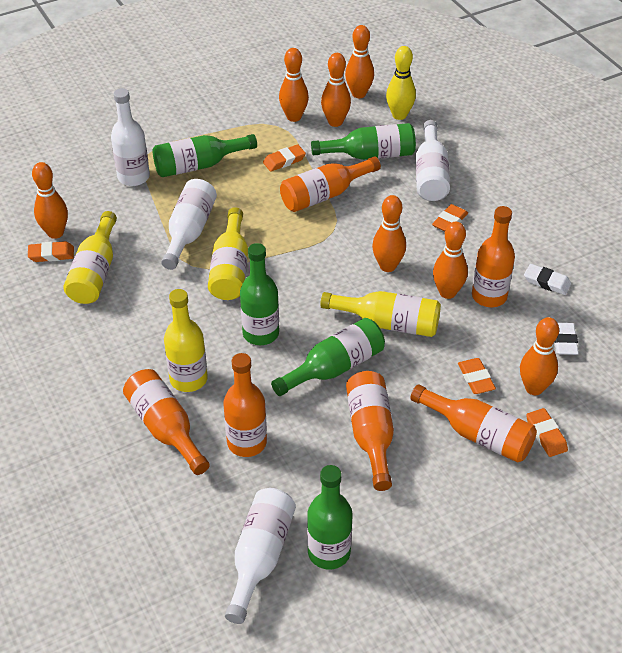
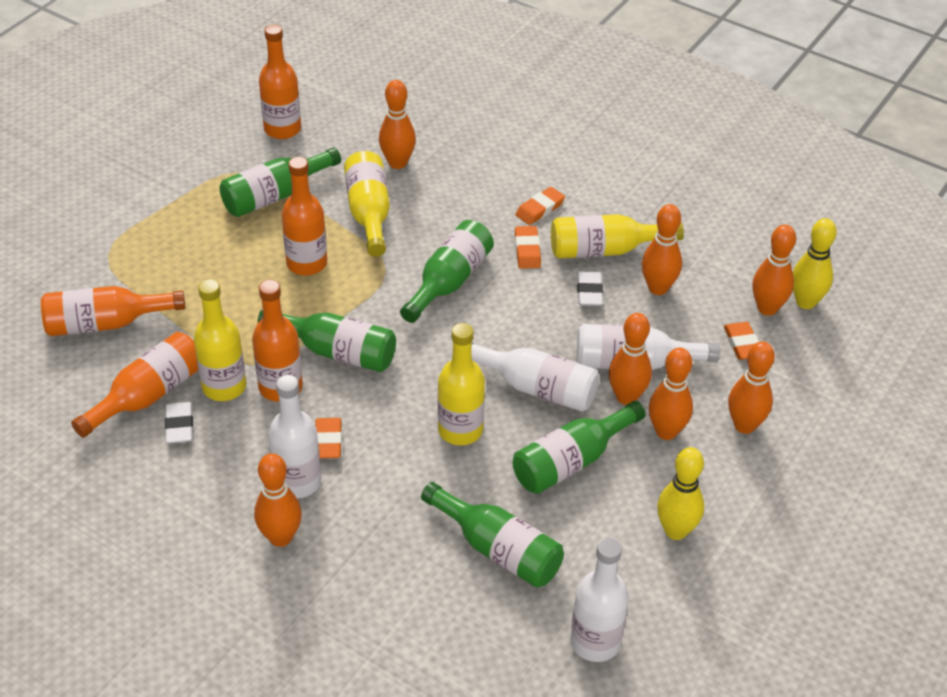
orange bottle: 6 -> 5
orange eraser: 5 -> 4
yellow bowling pin: 1 -> 2

